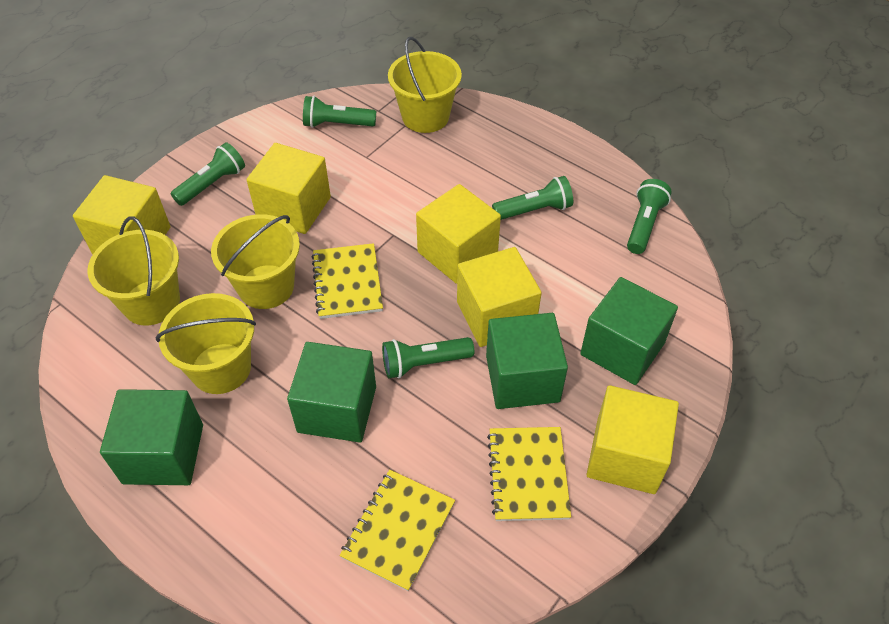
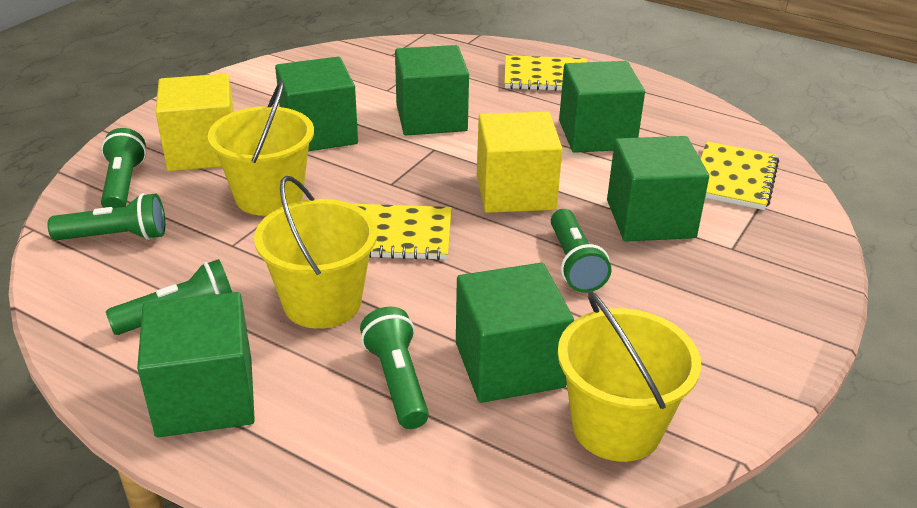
green cube: 4 -> 6
yellow bucket: 4 -> 3
yellow cube: 5 -> 2

